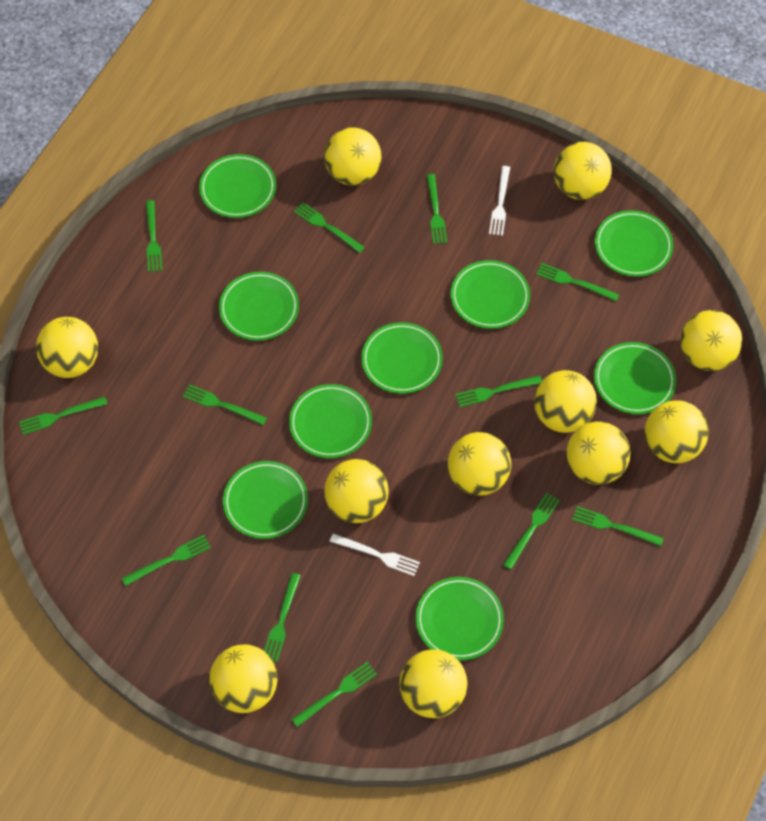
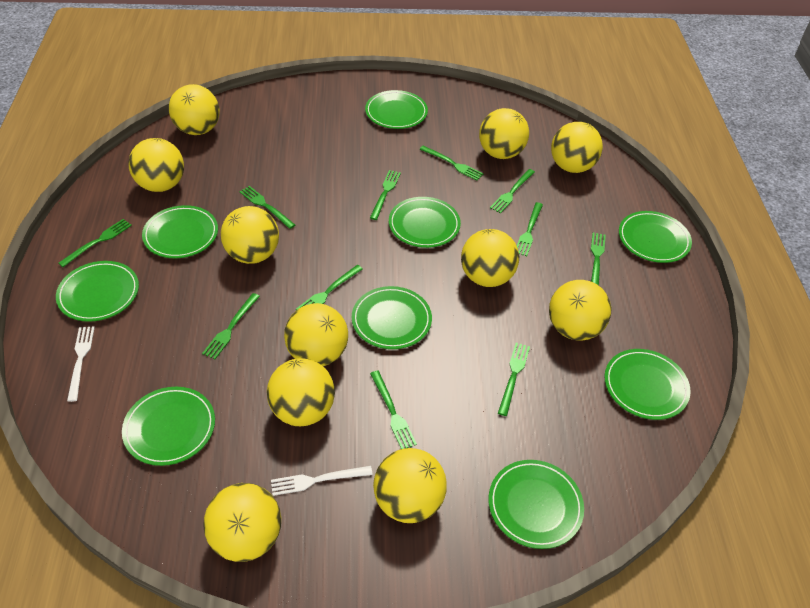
green fork: 12 -> 11

